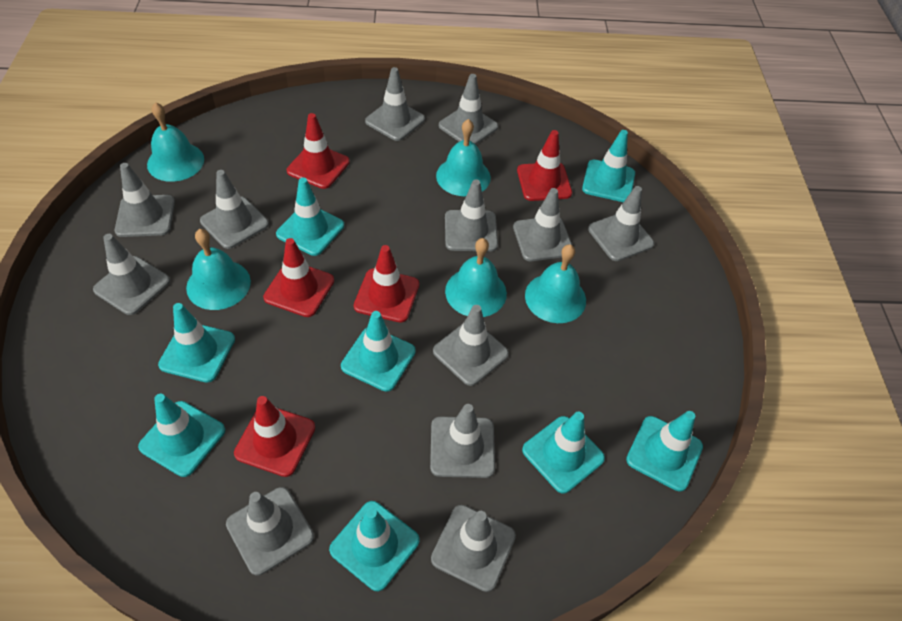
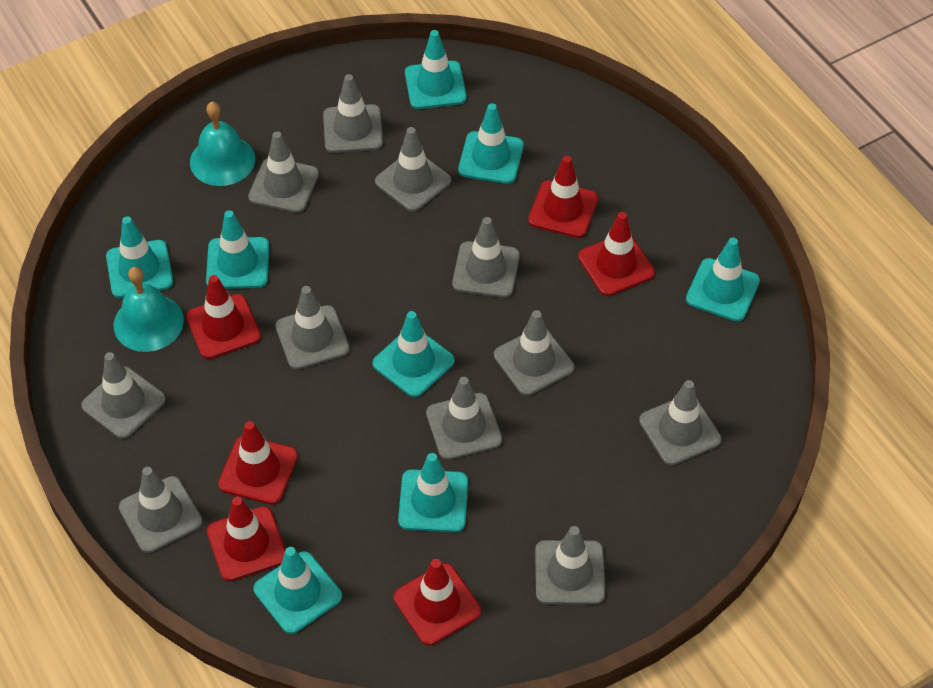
grey traffic cone: 12 -> 11
red traffic cone: 5 -> 6
turquoise bell: 5 -> 2

